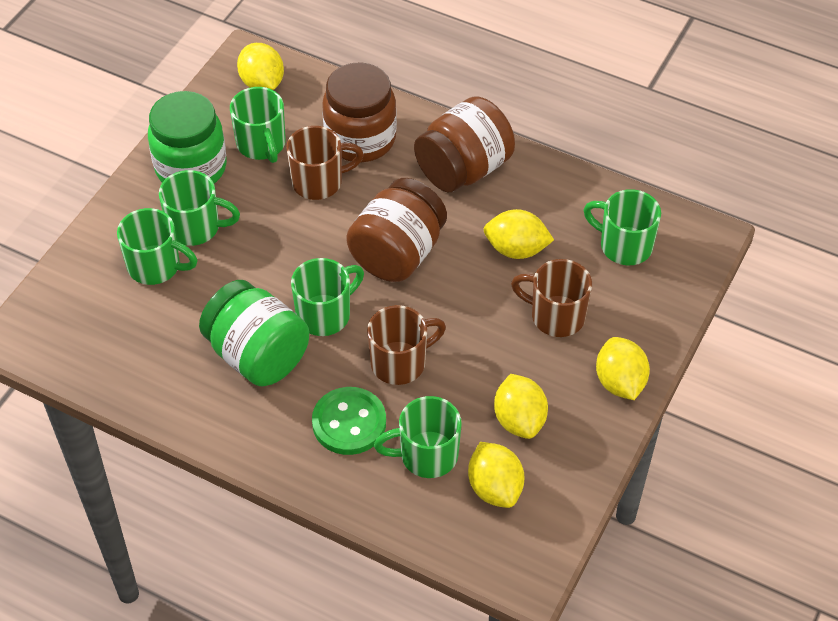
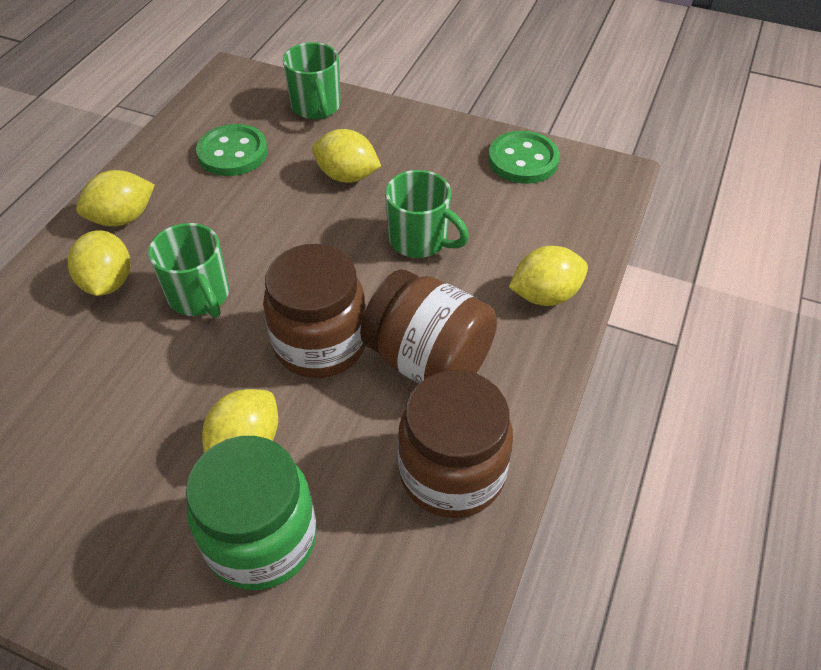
brown mug: 3 -> 0
green button: 1 -> 2
green jar: 2 -> 1
green mug: 6 -> 3

